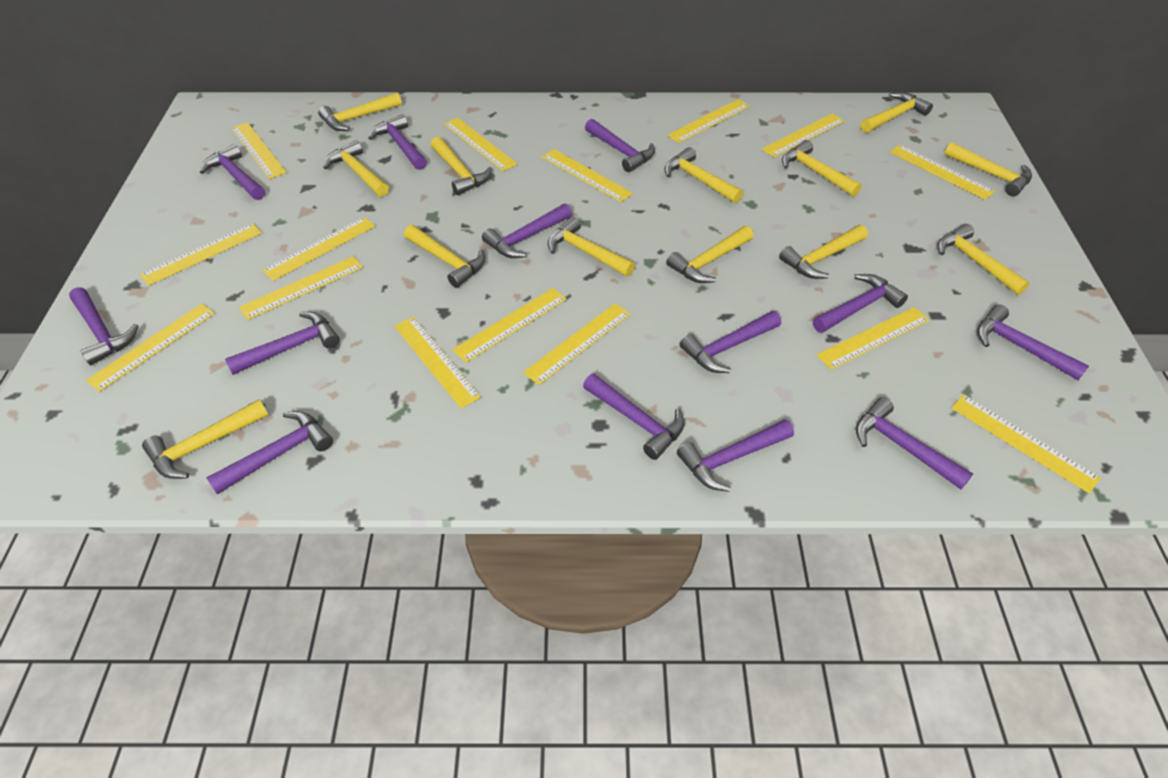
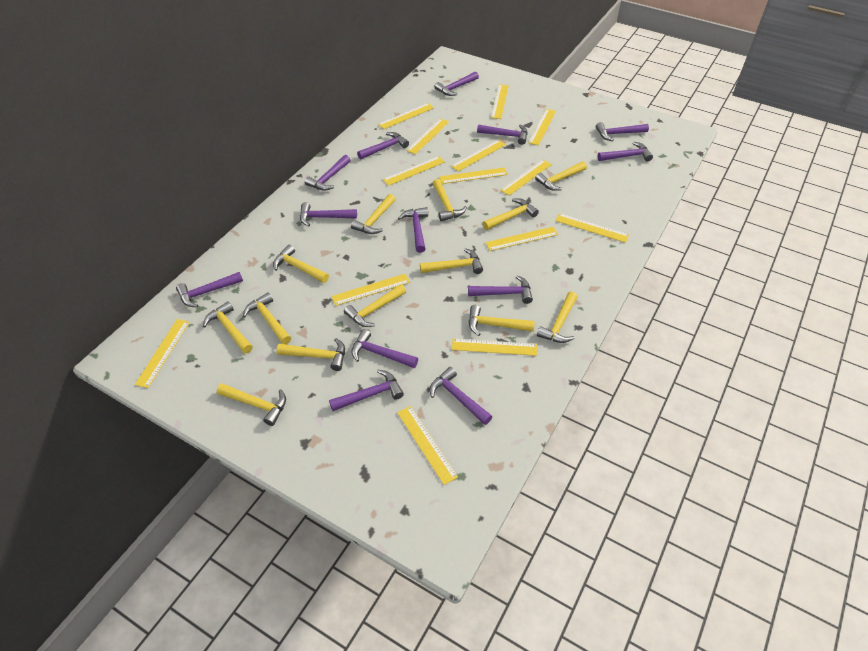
yellow ruler: 15 -> 14

